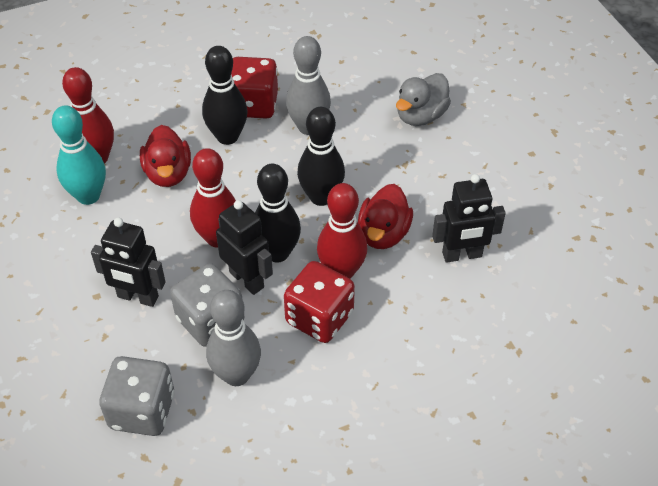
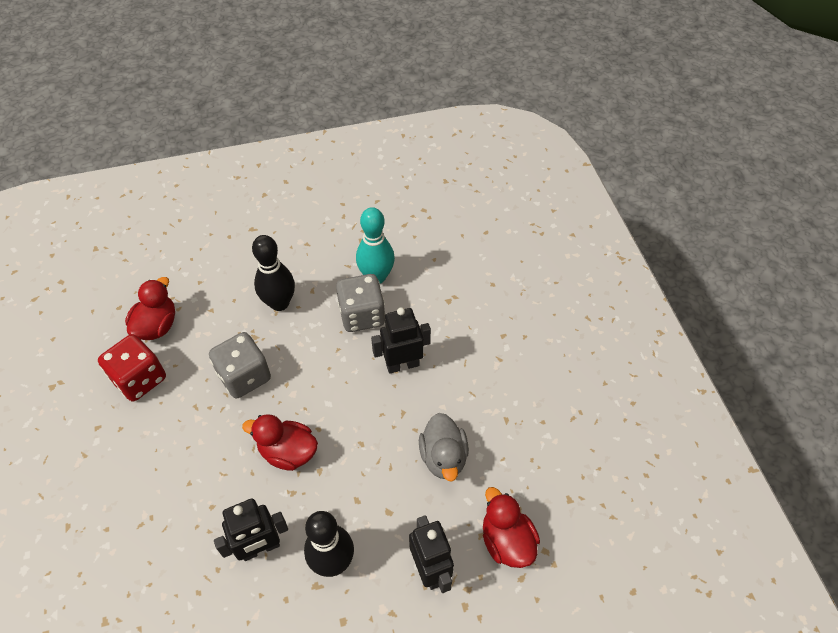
black bowling pin: 3 -> 2
grey bowling pin: 2 -> 0
red bowling pin: 3 -> 0
red dice: 2 -> 1
red duck: 2 -> 3

